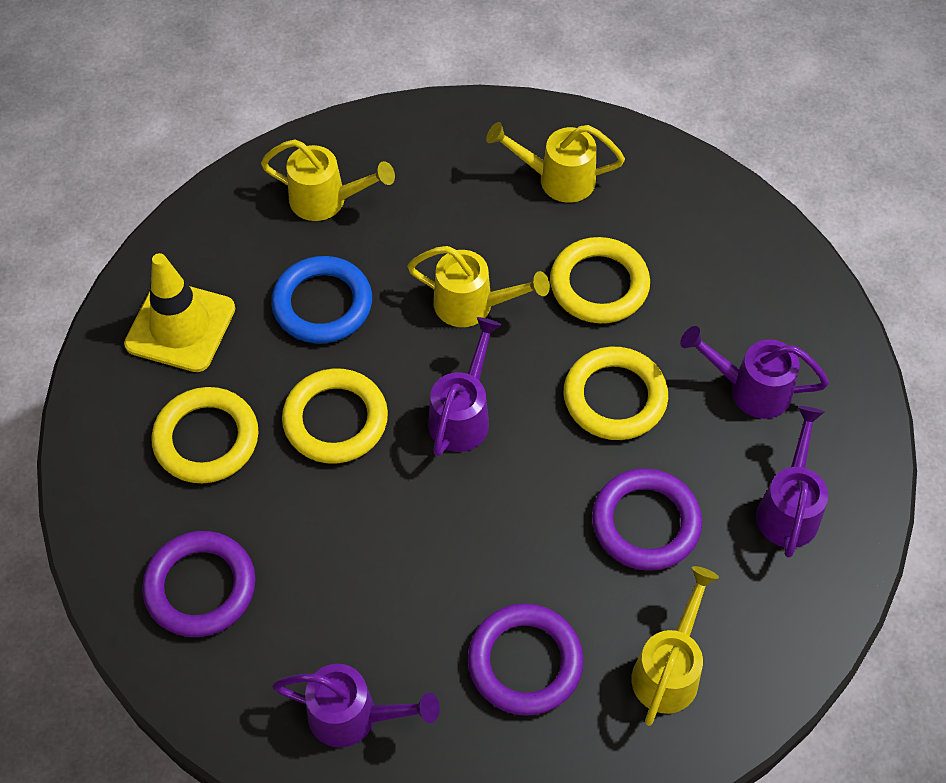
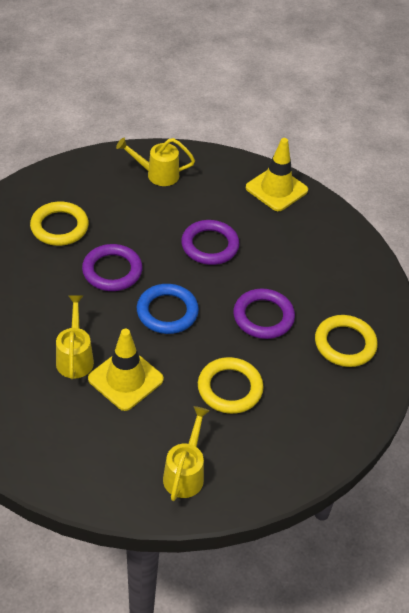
purple watering can: 4 -> 0
yellow ring: 4 -> 3
yellow traffic cone: 1 -> 2
yellow watering can: 4 -> 3

